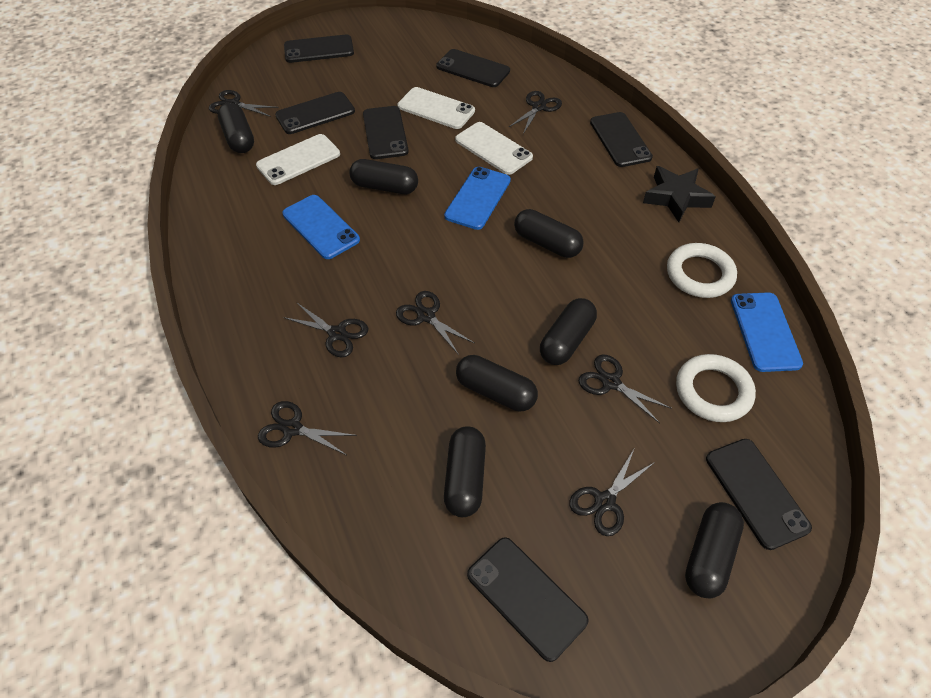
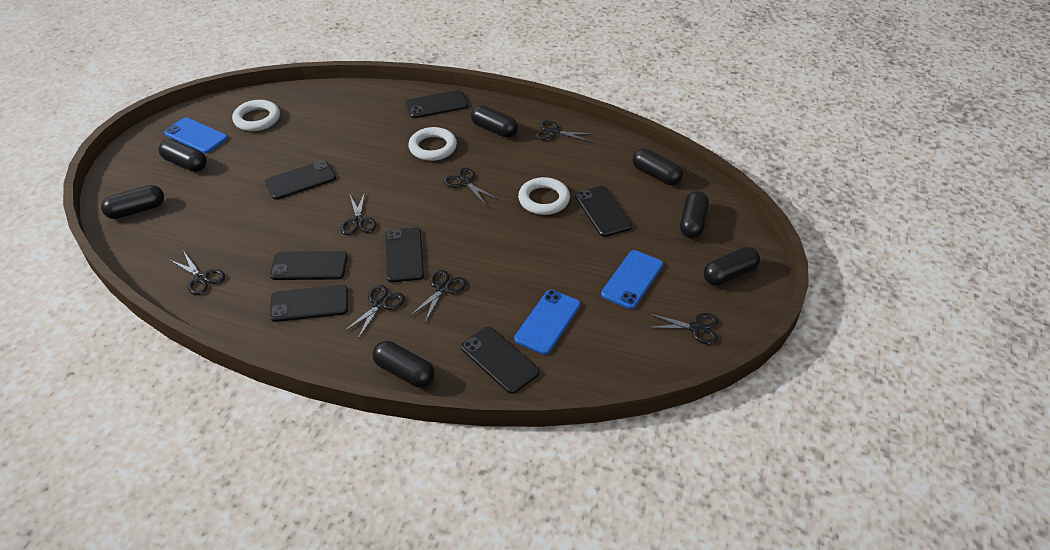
black star: 1 -> 0
white phone: 3 -> 0
white ring: 2 -> 3

